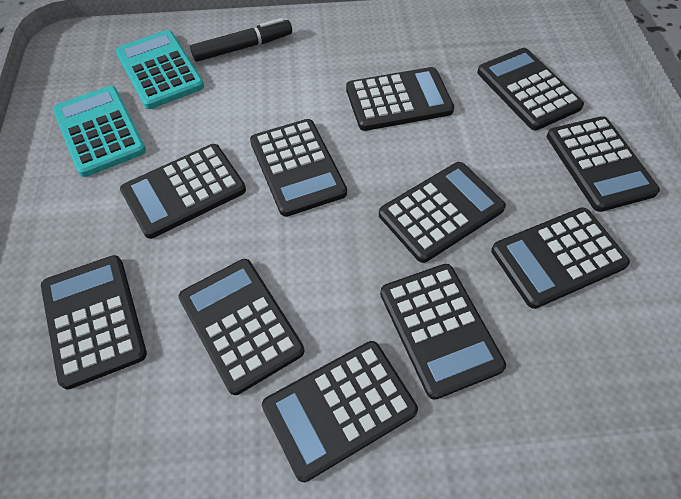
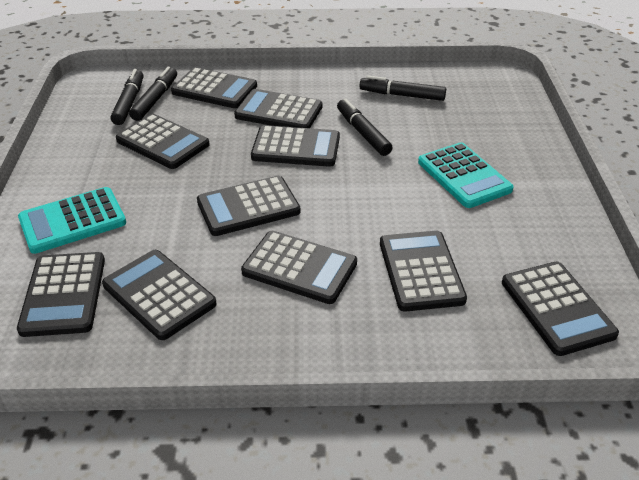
black calculator: 11 -> 10
black marker: 1 -> 4

